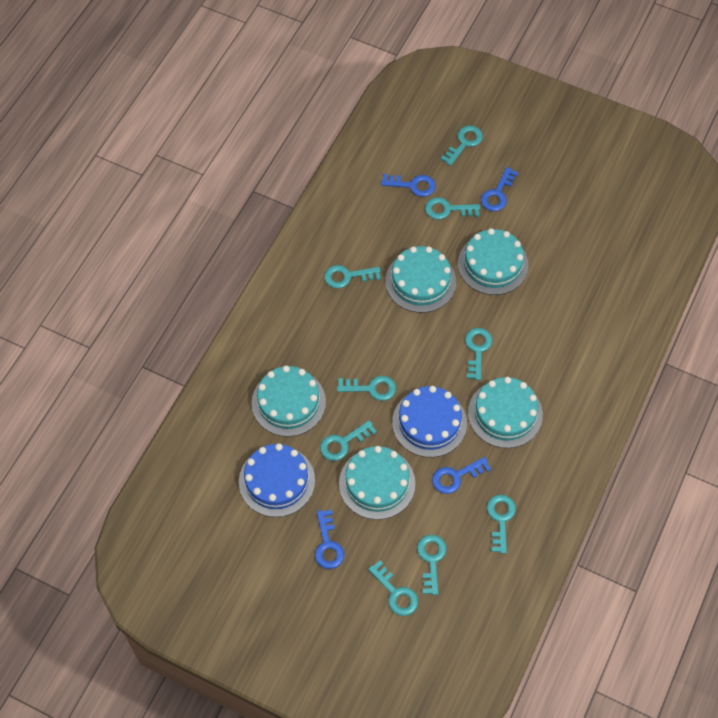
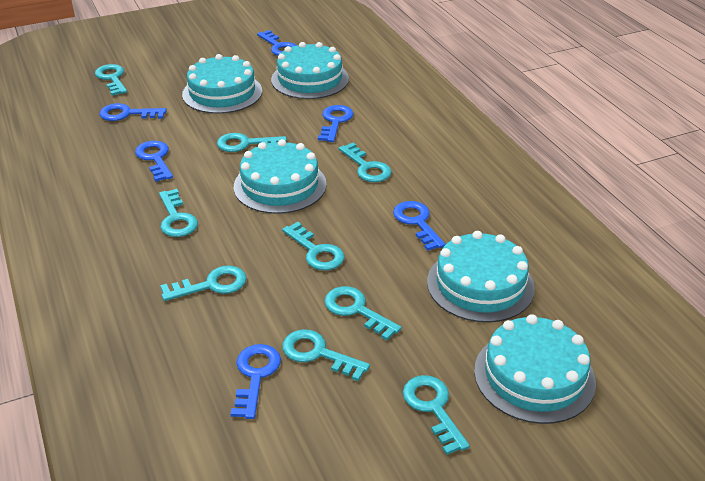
blue cake: 2 -> 0
blue key: 4 -> 6

